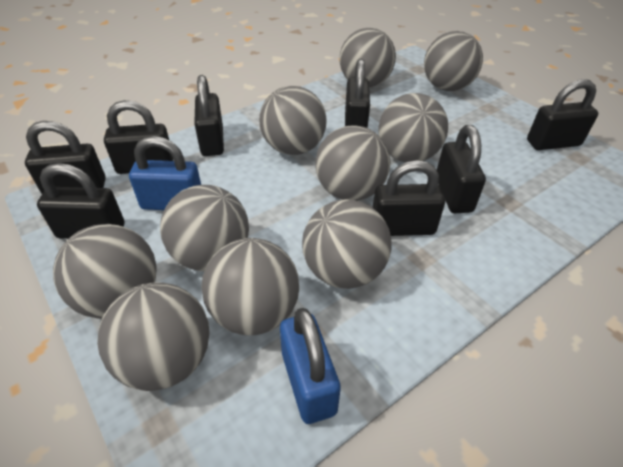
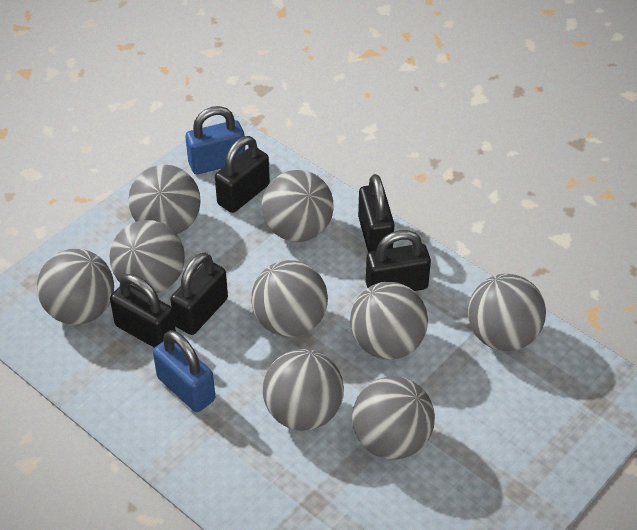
black padlock: 8 -> 5
grey ball: 10 -> 9

